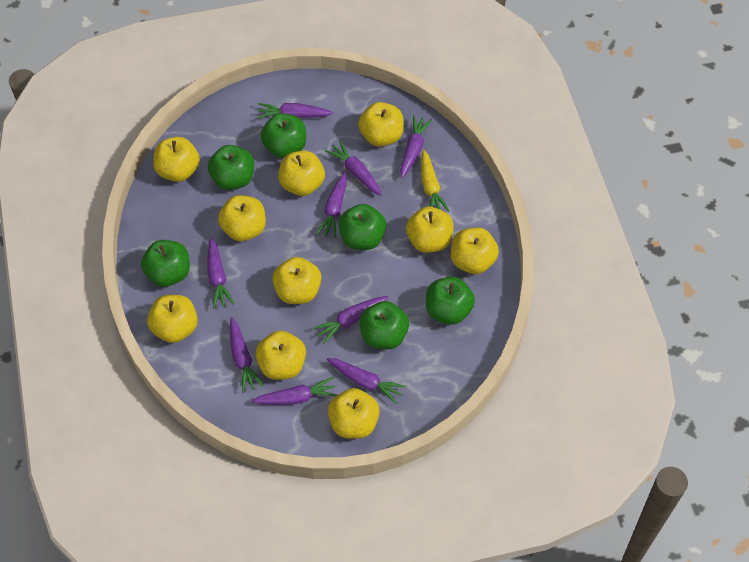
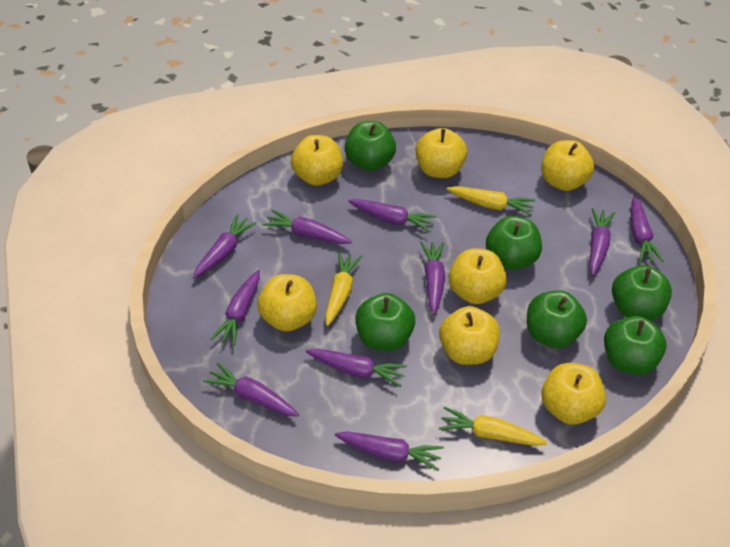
purple carrot: 9 -> 10
yellow apple: 10 -> 7
yellow carrot: 1 -> 3

